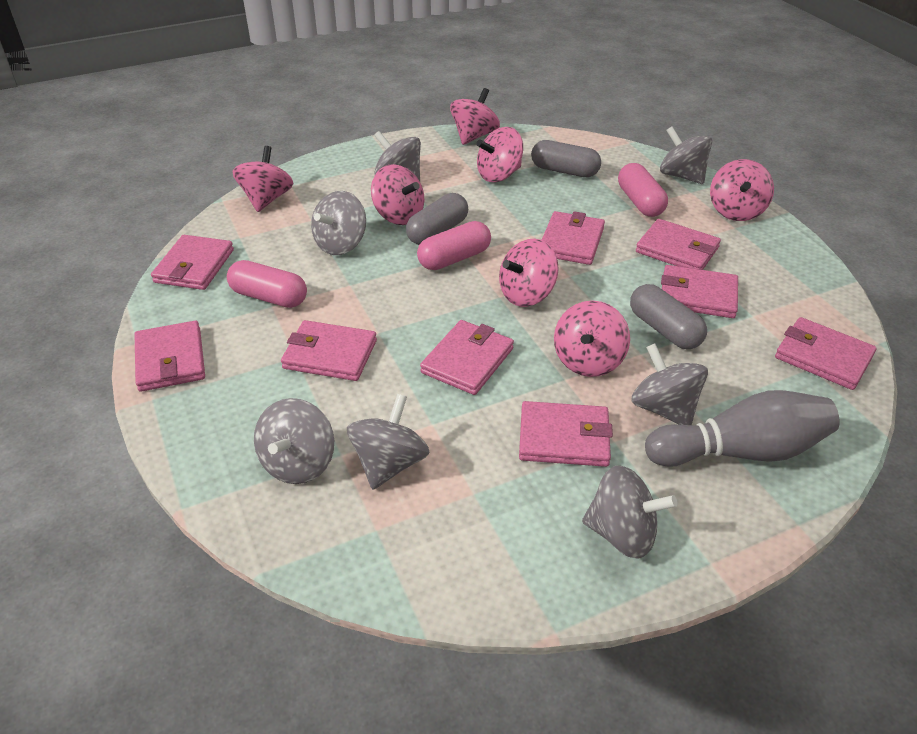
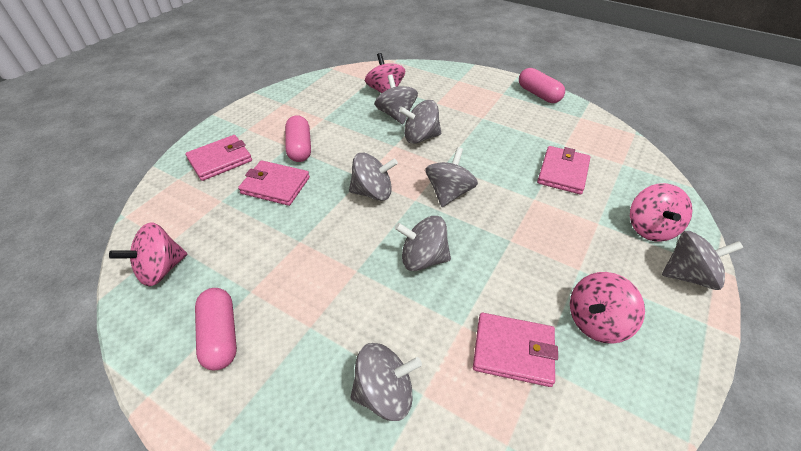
grey bowling pin: 1 -> 0
grey capsule: 3 -> 0
pink spinning top: 7 -> 4
pink wallet: 9 -> 4

